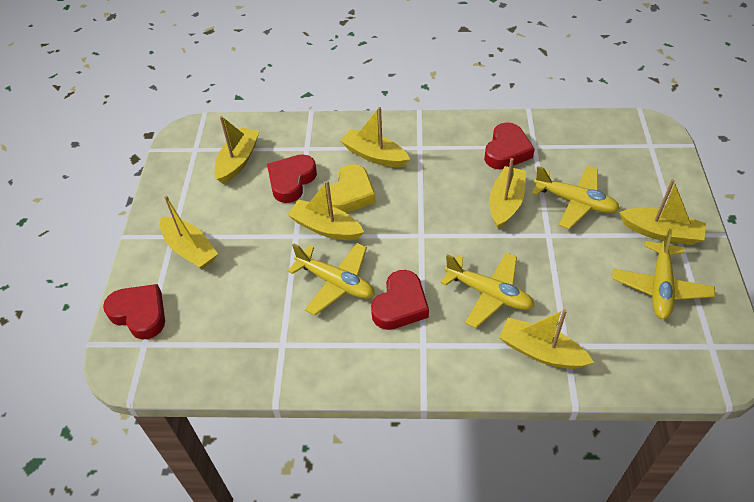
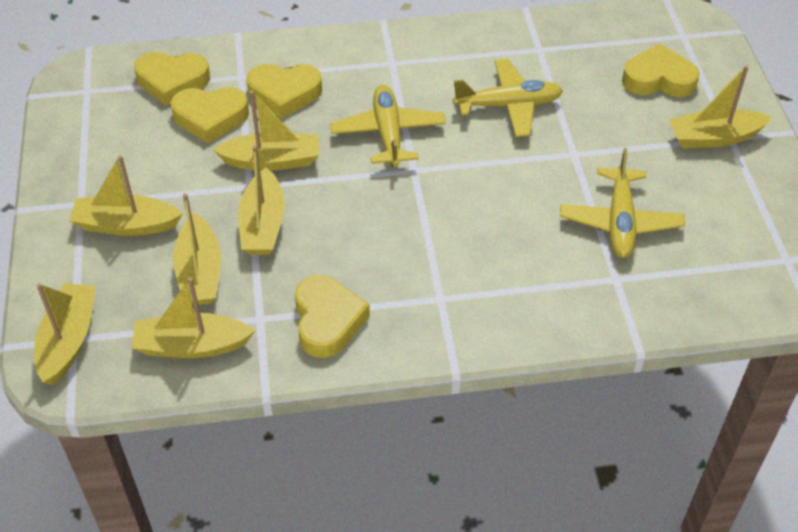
red heart: 4 -> 0
yellow heart: 1 -> 5
yellow plane: 4 -> 3

